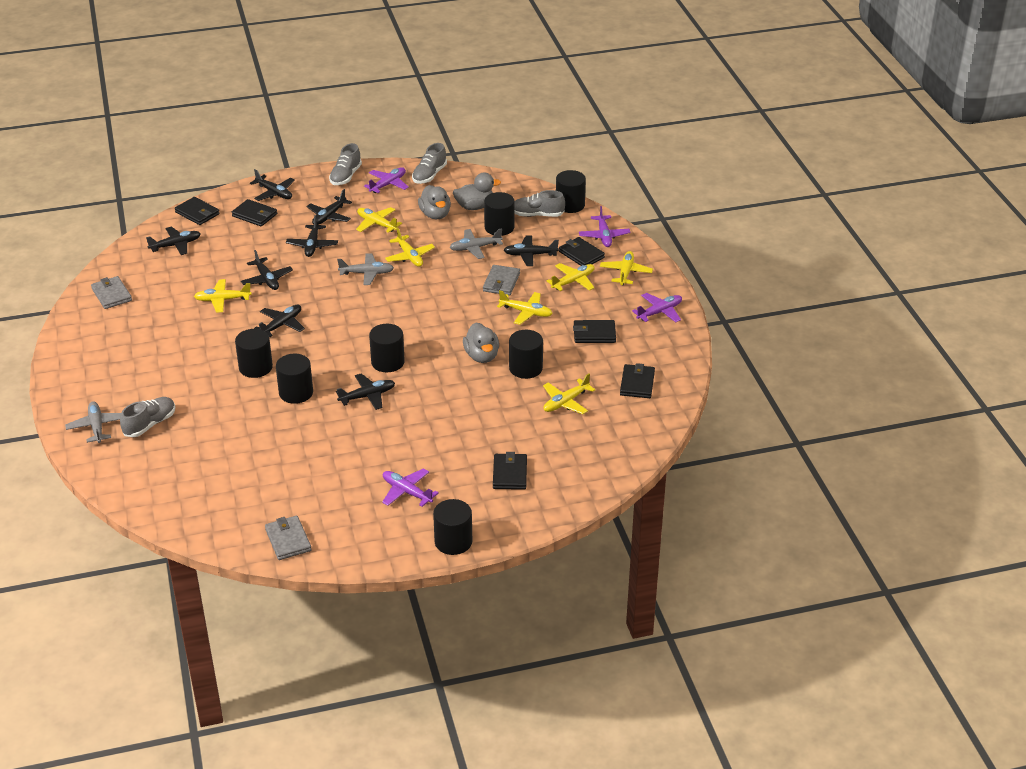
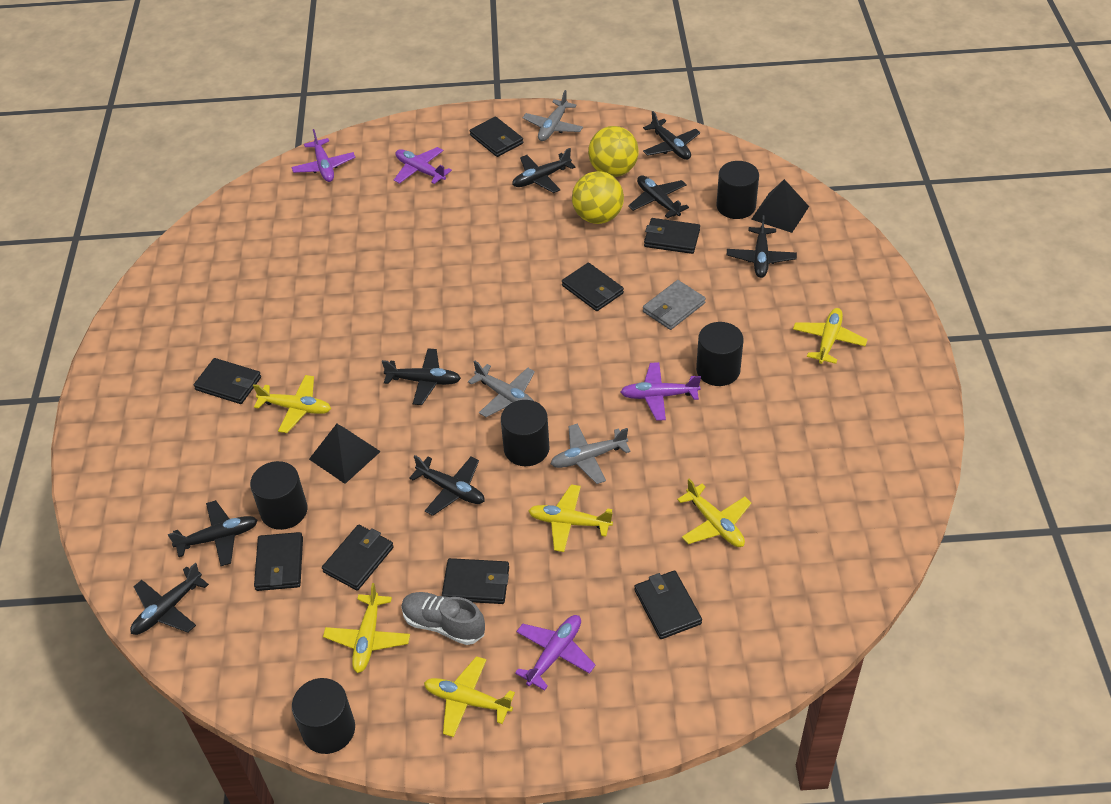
black cylinder: 7 -> 5
black pyramid: 0 -> 2
black wallet: 6 -> 8
grey duck: 3 -> 0
grey shoe: 4 -> 1
grey wallet: 3 -> 1
yellow ball: 0 -> 2
yellow plane: 7 -> 6

